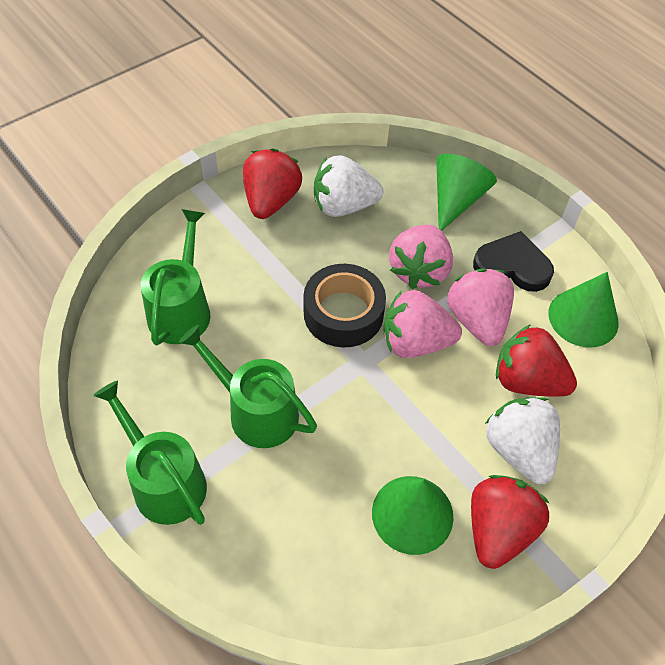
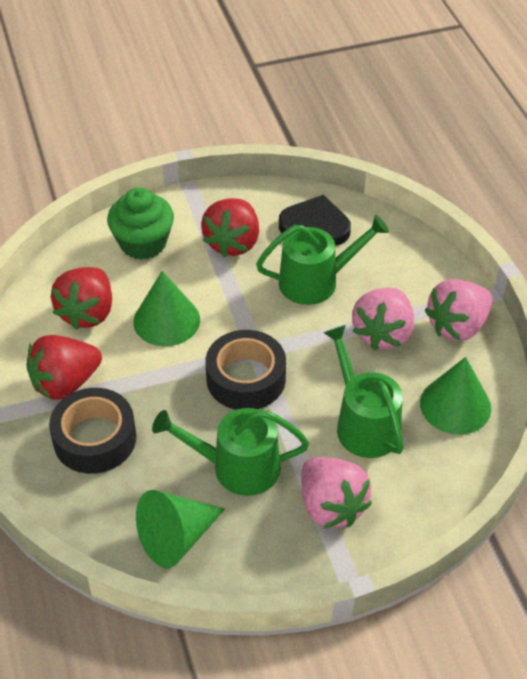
black tape: 1 -> 2
green cupcake: 0 -> 1
white strawberry: 2 -> 0

